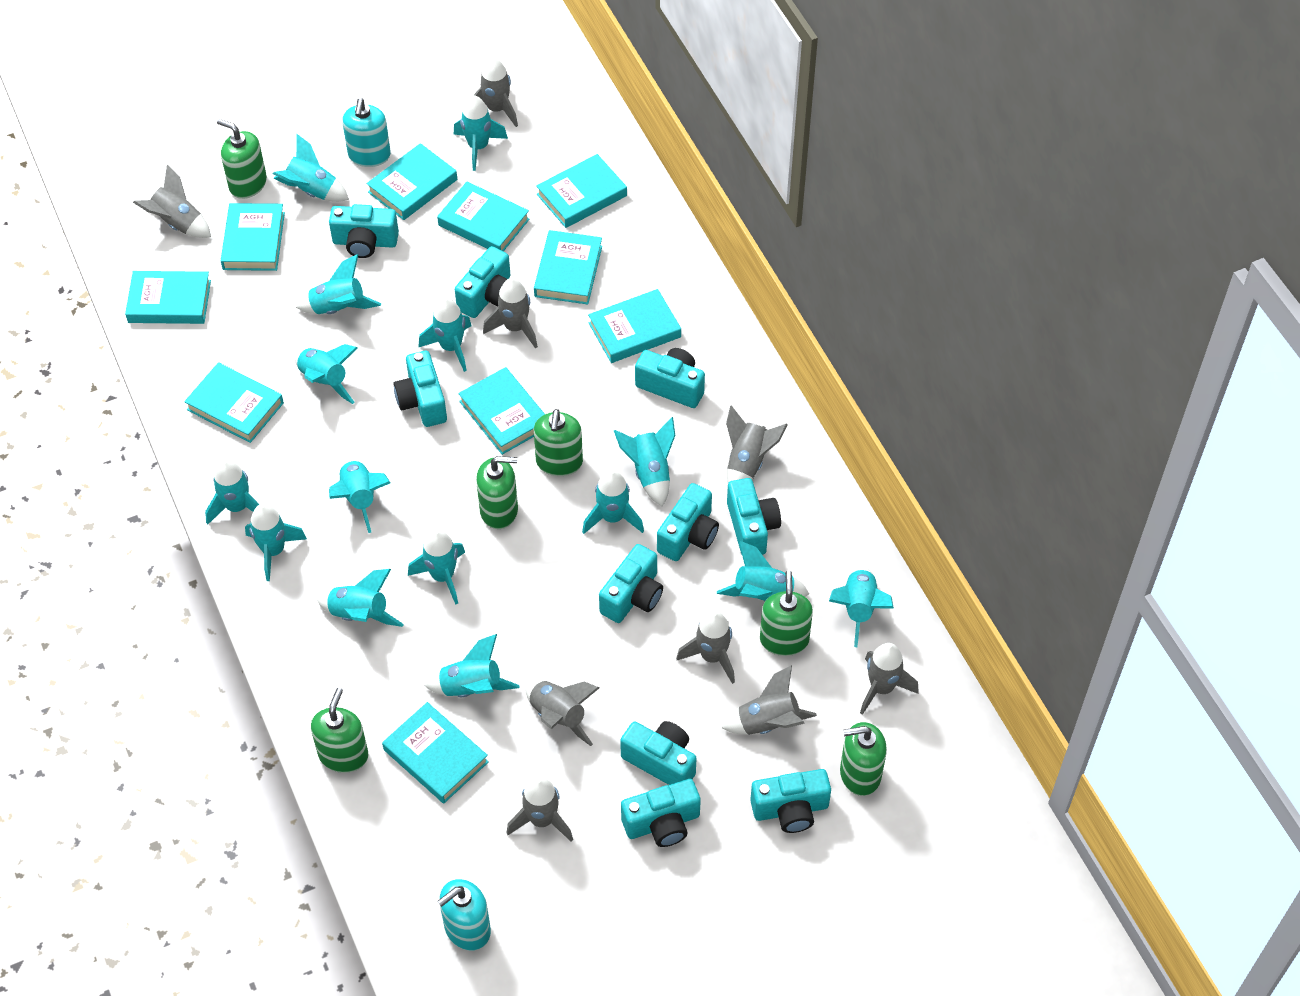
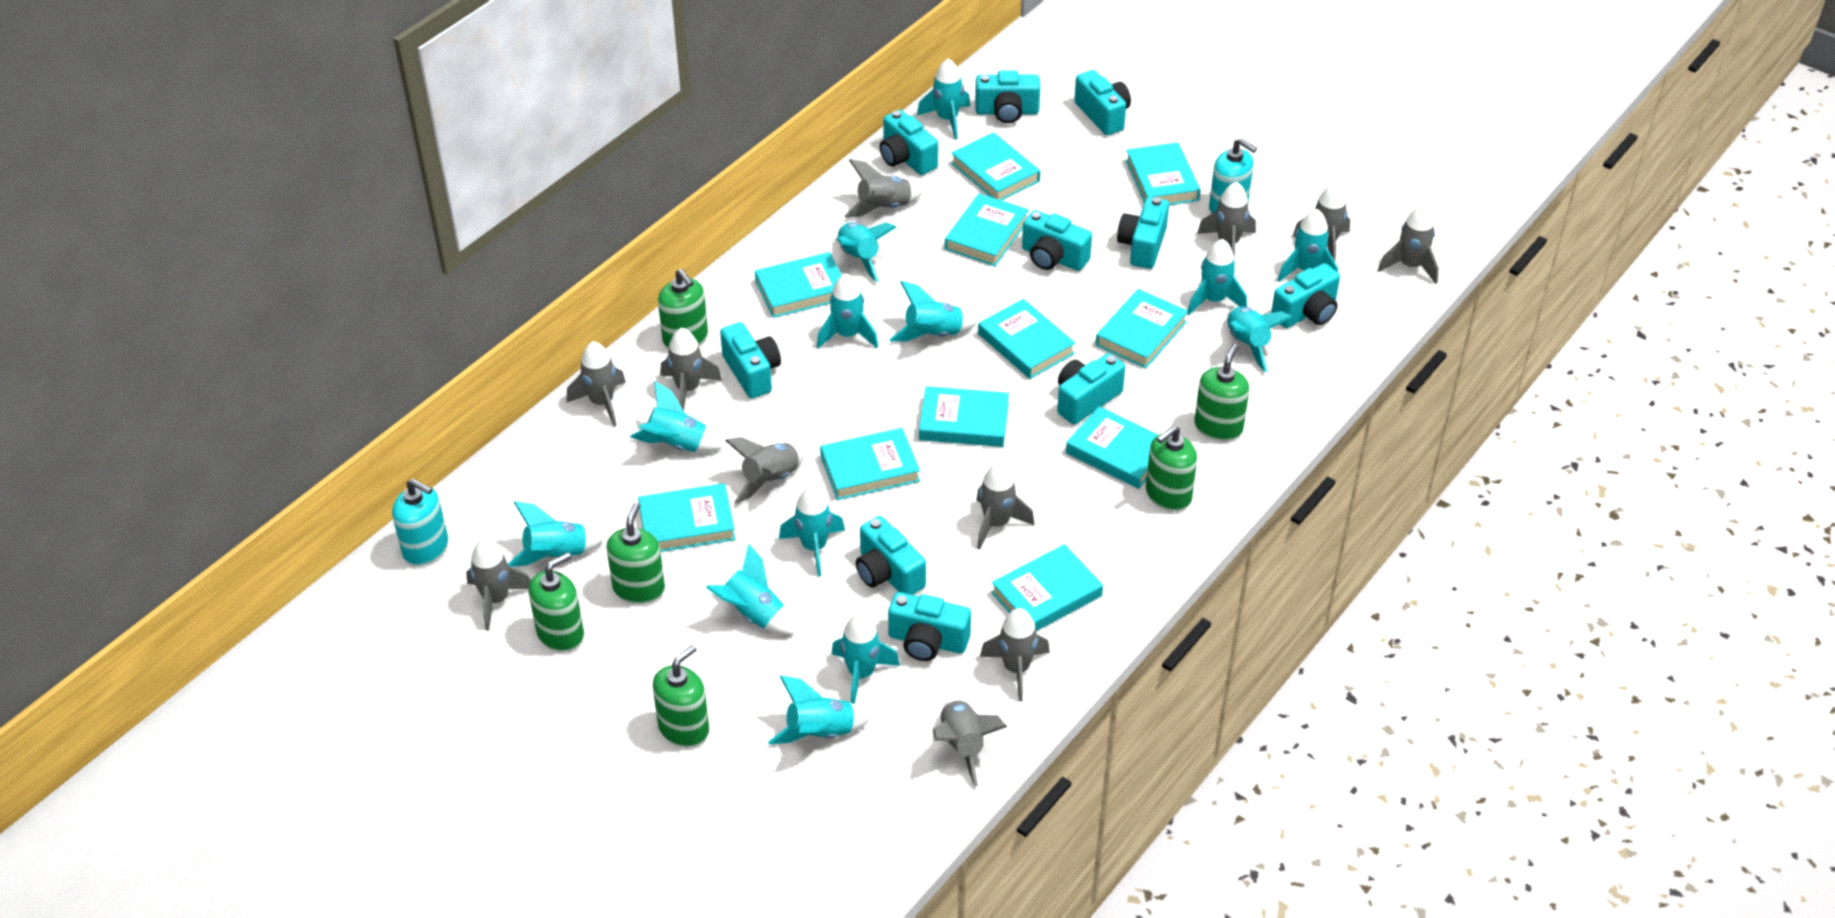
grey rocket: 9 -> 11
turquoise book: 10 -> 11
turquoise rocket: 15 -> 13

